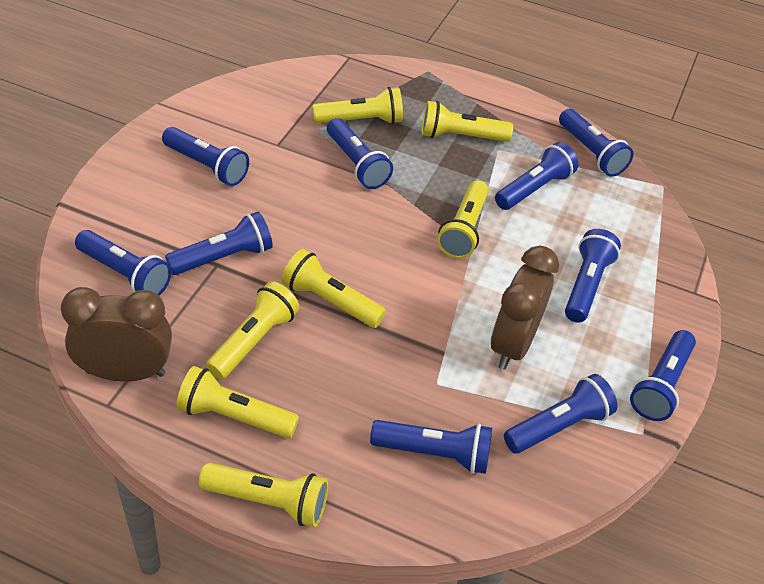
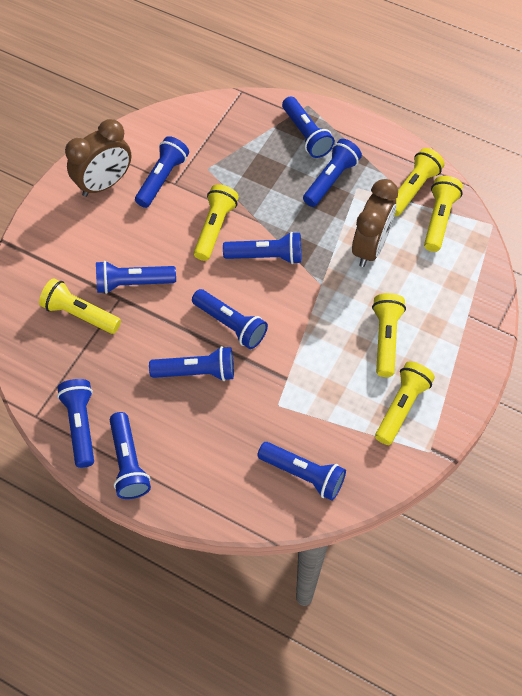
yellow flashlight: 7 -> 6

